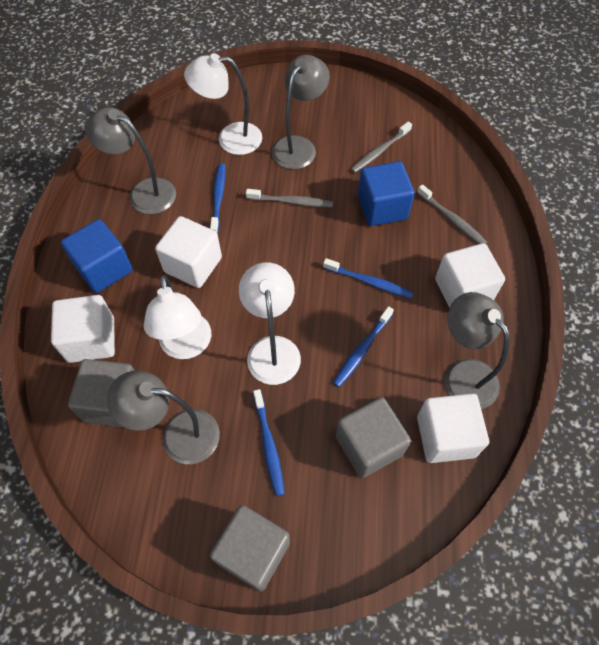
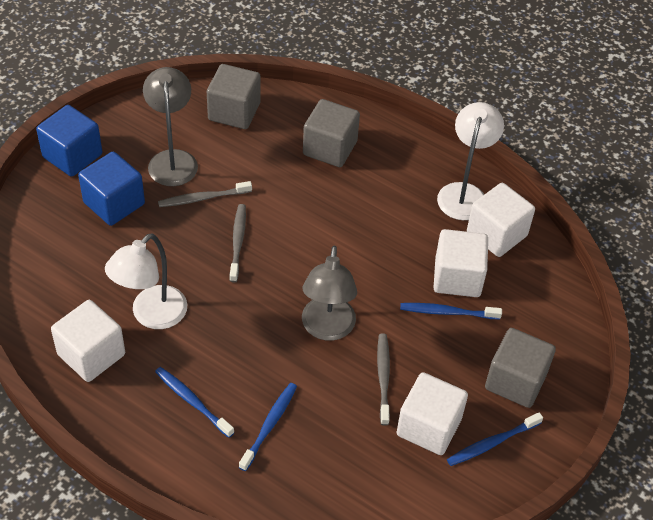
grey lamp: 4 -> 2
white lamp: 3 -> 2

